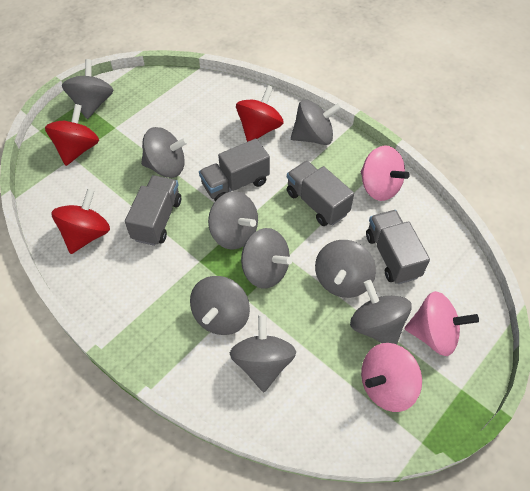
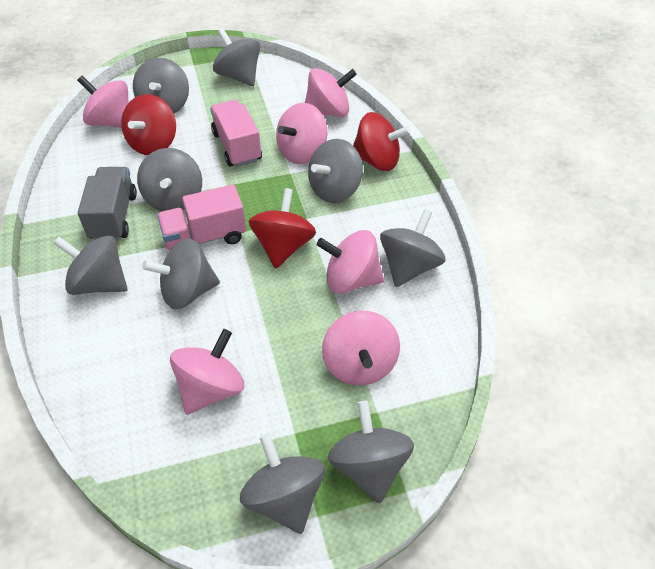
grey truck: 4 -> 1
pink spinning top: 3 -> 6
pink truck: 0 -> 2

